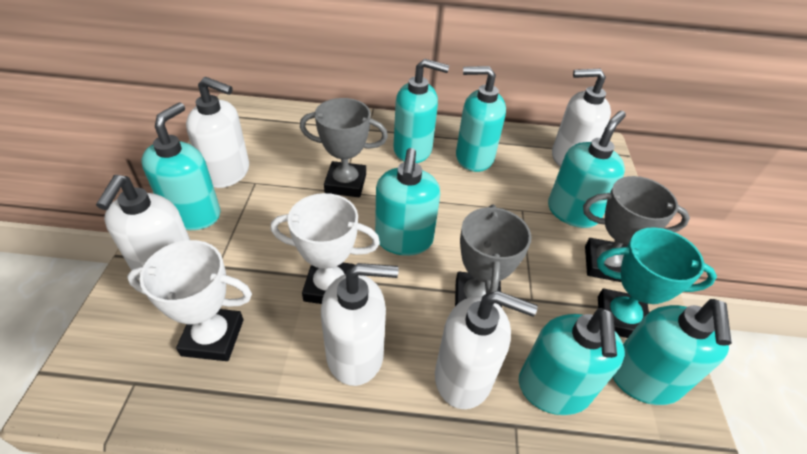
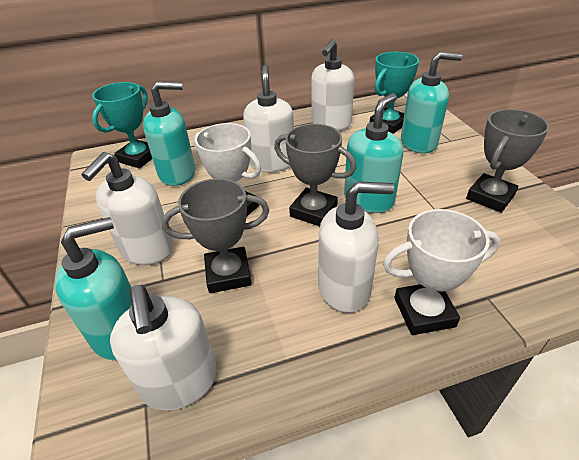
turquoise soap dispenser: 7 -> 4
turquoise trophy: 1 -> 2

